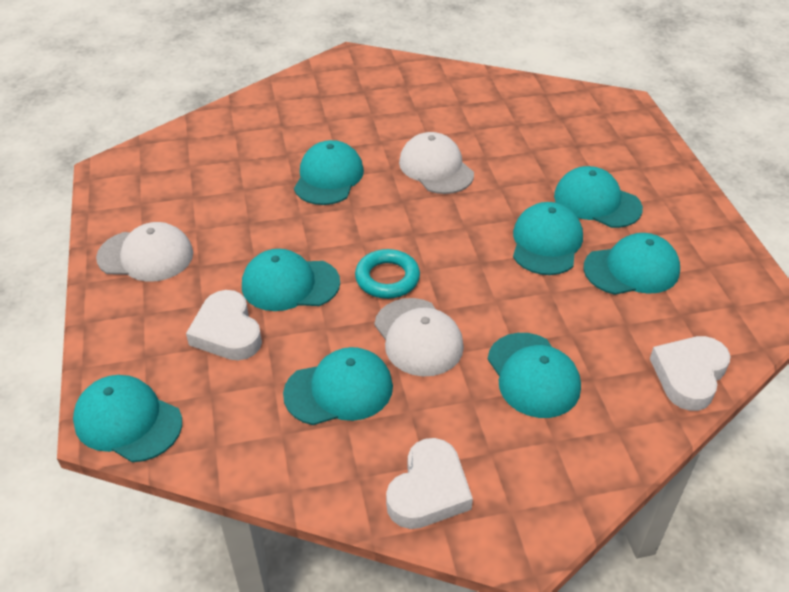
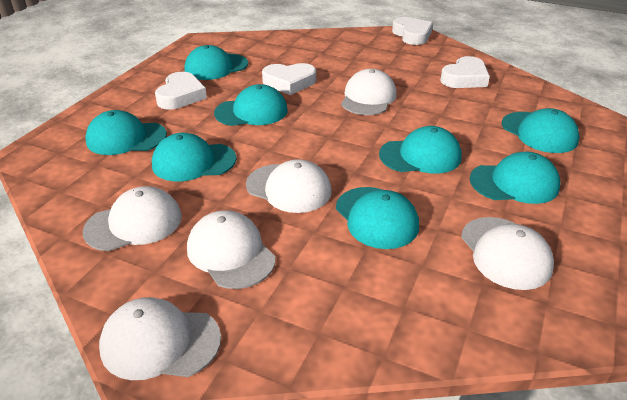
turquoise ring: 1 -> 0
white cap: 3 -> 6
white heart: 3 -> 4

